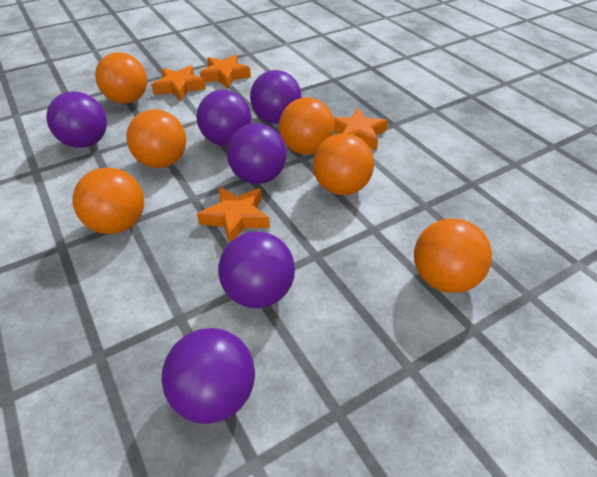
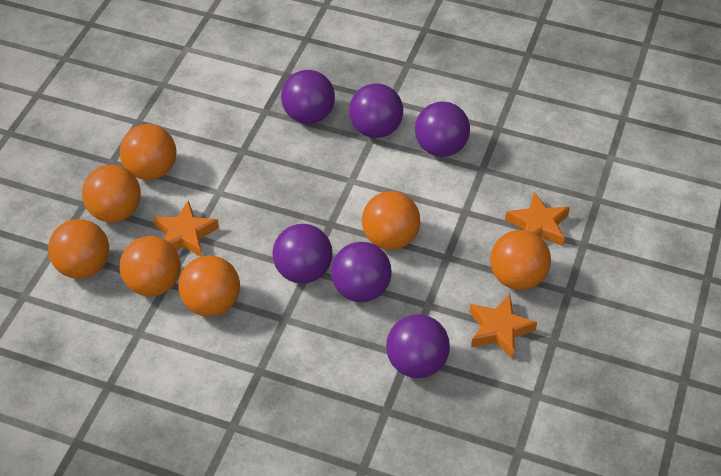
orange ball: 6 -> 7
orange star: 4 -> 3

